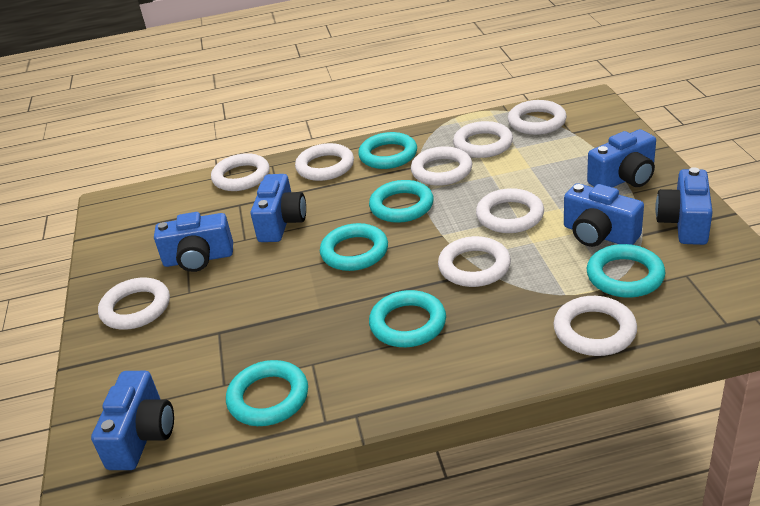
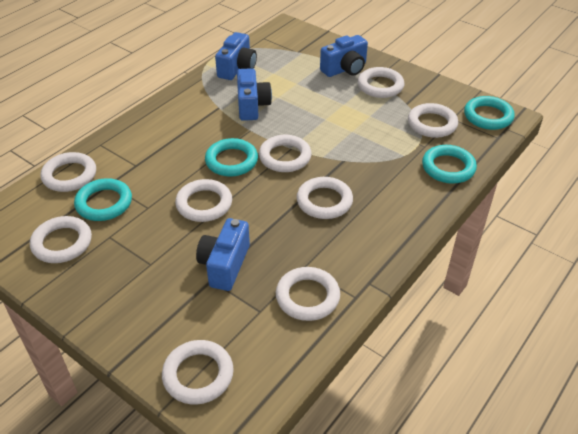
blue camera: 6 -> 4
turquoise ring: 6 -> 4

